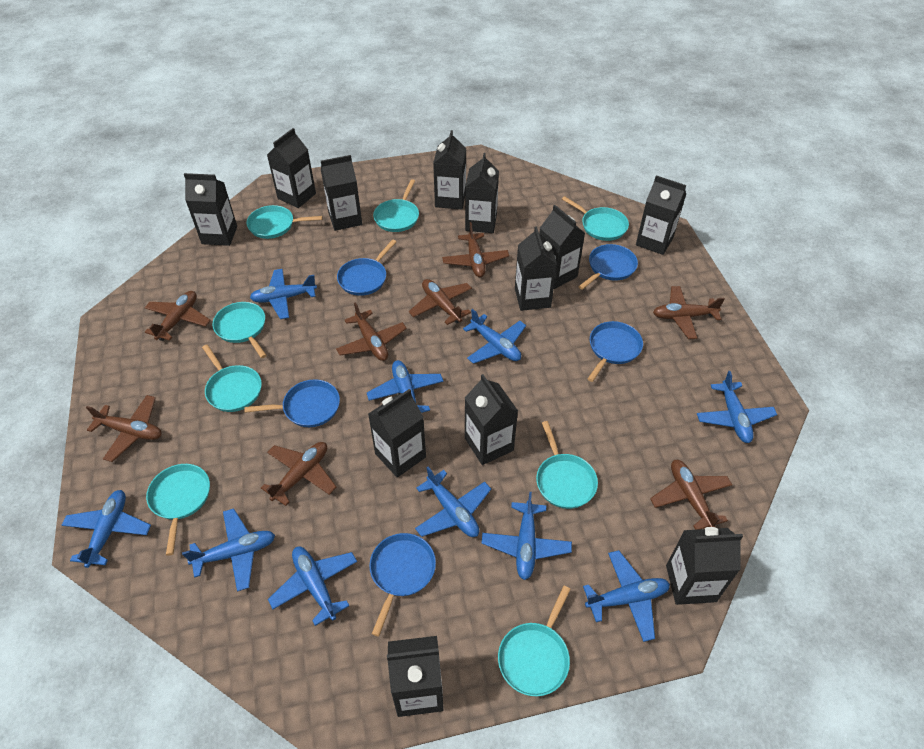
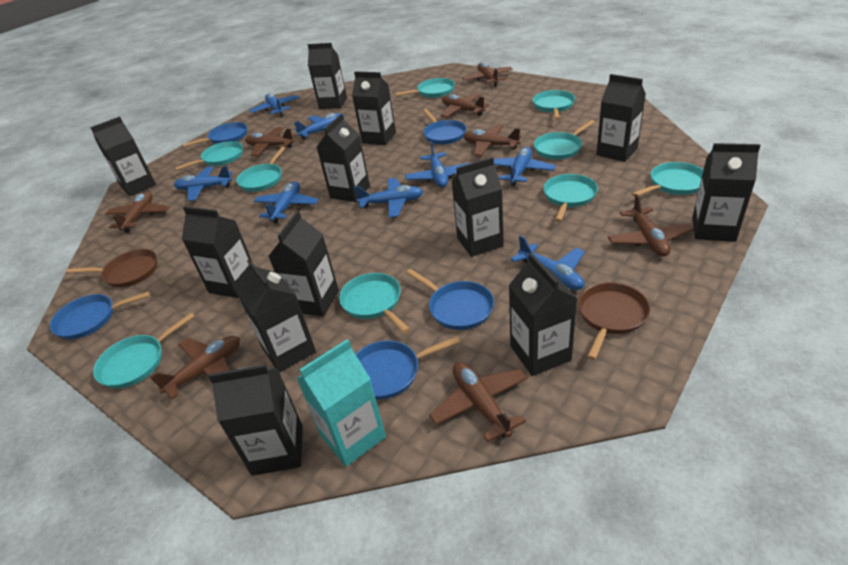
blue plane: 10 -> 8
brown pan: 0 -> 2
turquoise carton: 0 -> 1
turquoise pan: 8 -> 9

